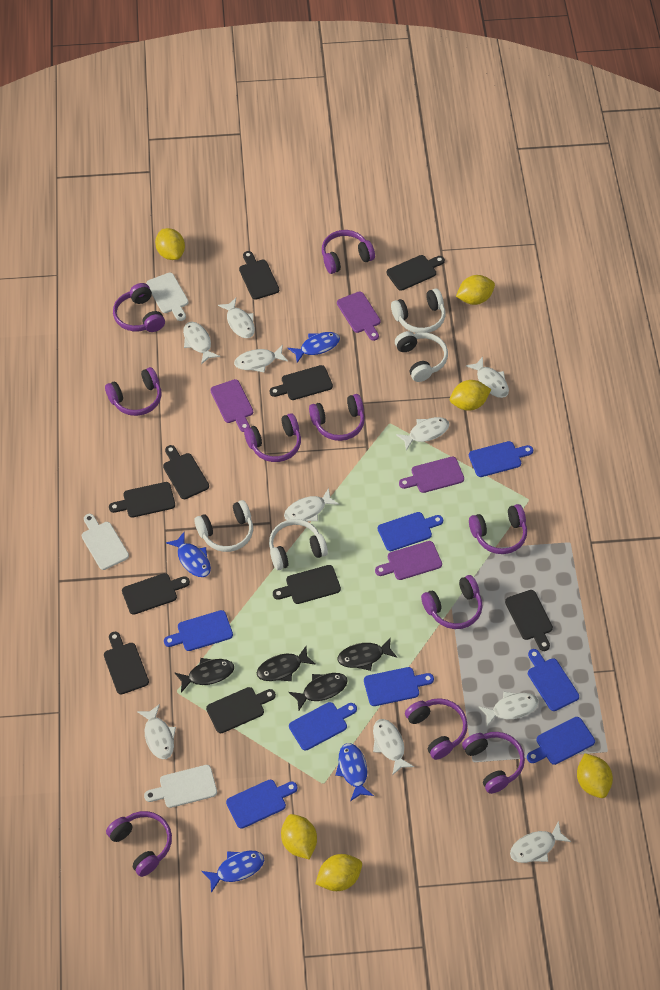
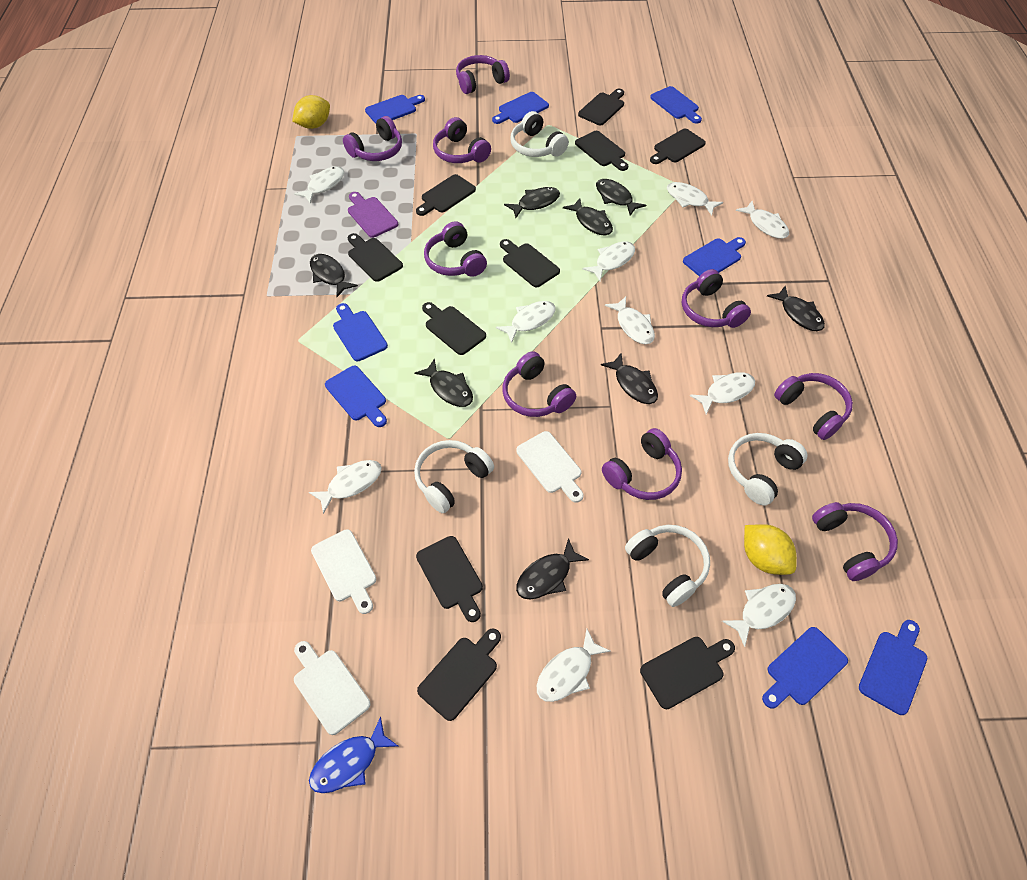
black fish: 4 -> 8
blue fish: 4 -> 1
purple cutting board: 4 -> 1
purple headphones: 10 -> 9
yellow lemon: 6 -> 2

